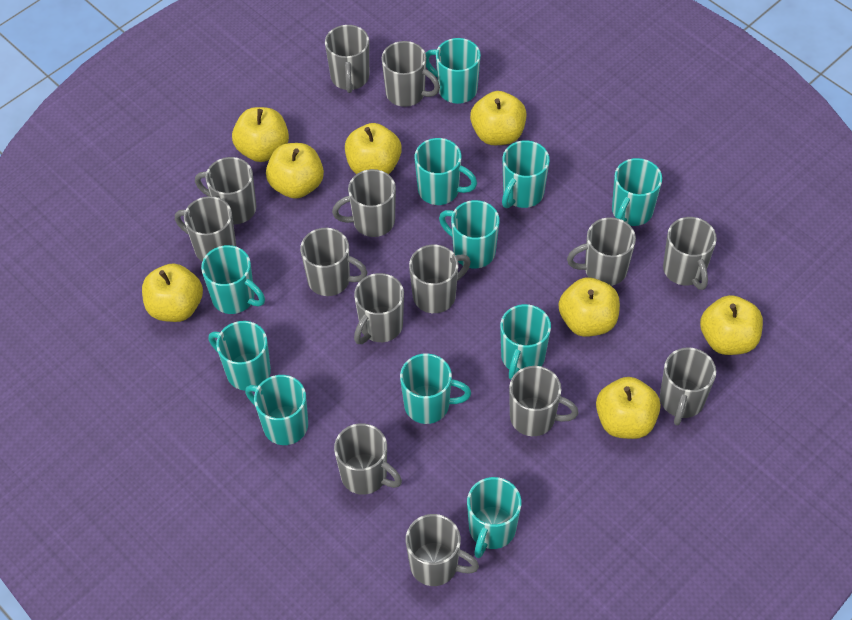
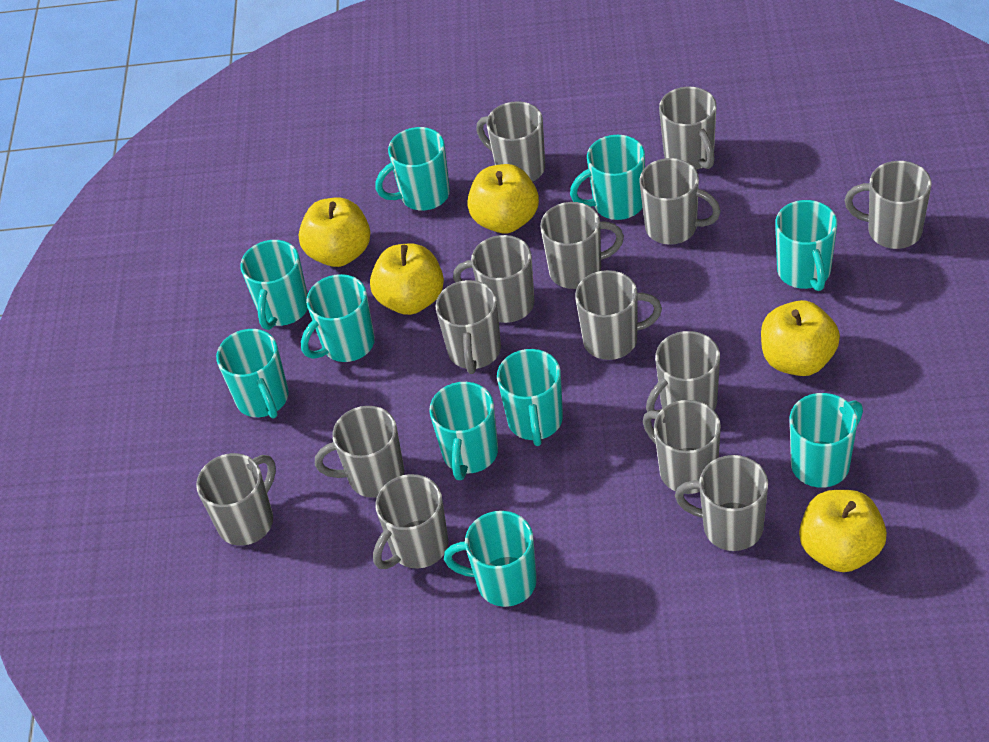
turquoise mug: 11 -> 10
yellow apple: 8 -> 5

